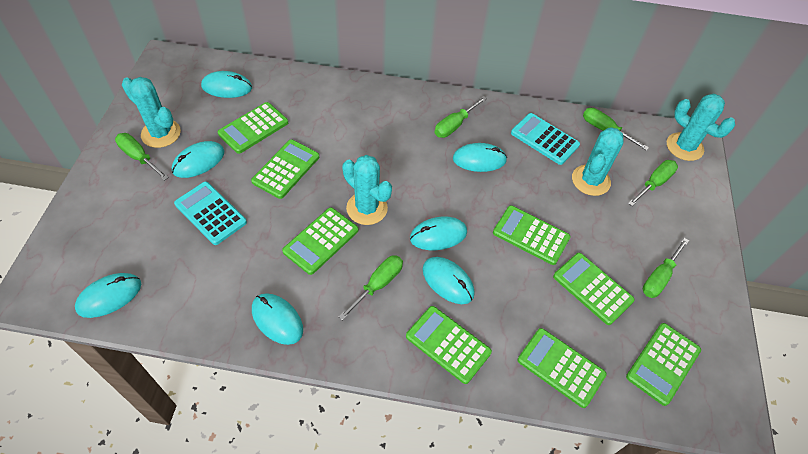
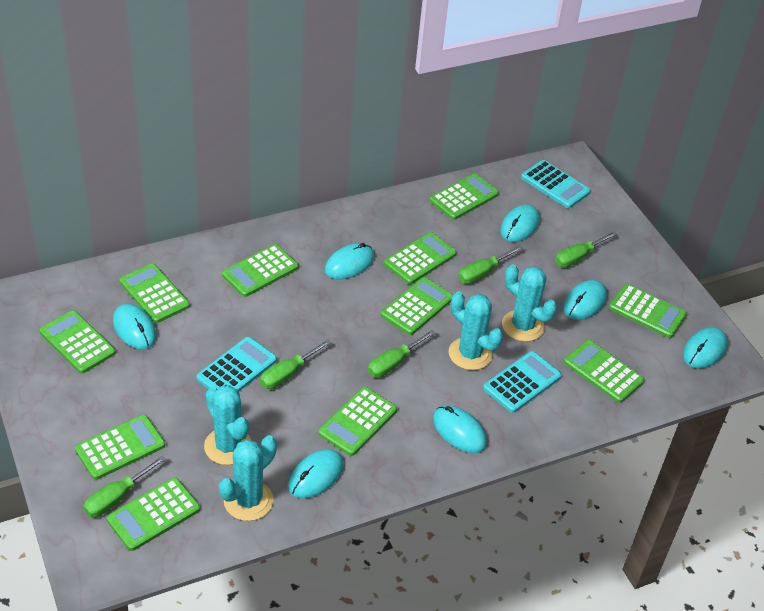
green calculator: 8 -> 11
green screwdriver: 6 -> 5
turquoise calculator: 2 -> 3

